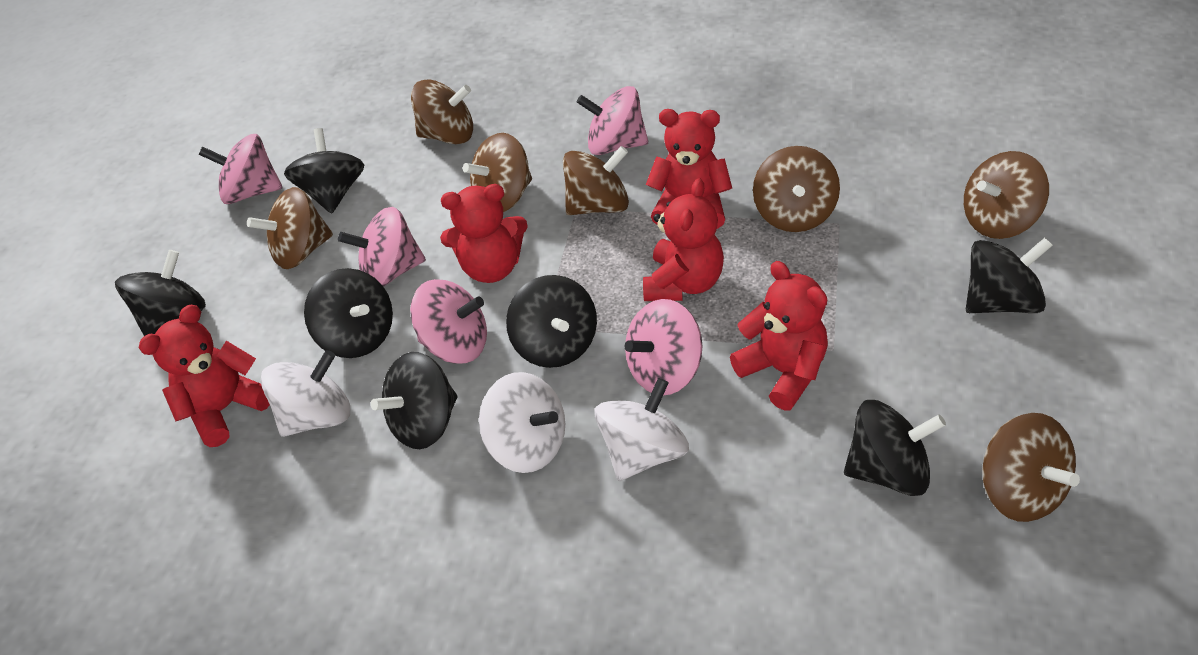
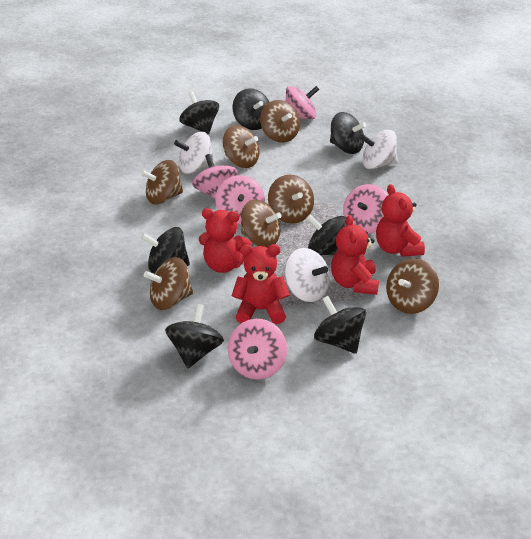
red teddy bear: 5 -> 4

